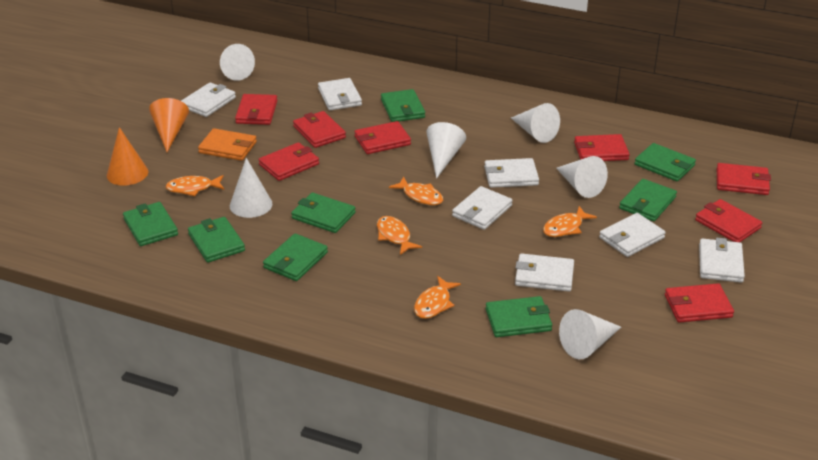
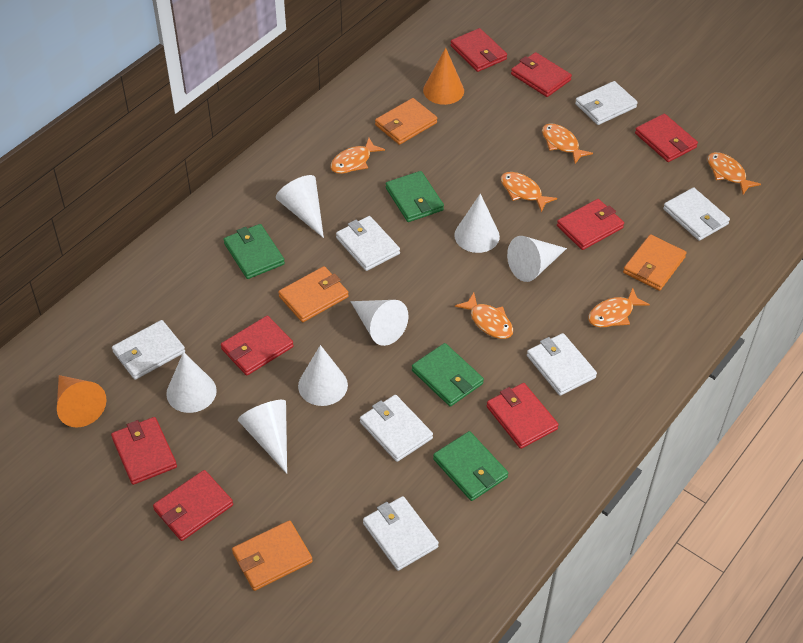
green wallet: 8 -> 4
orange fish: 5 -> 6
orange wallet: 1 -> 4
white cone: 6 -> 7

